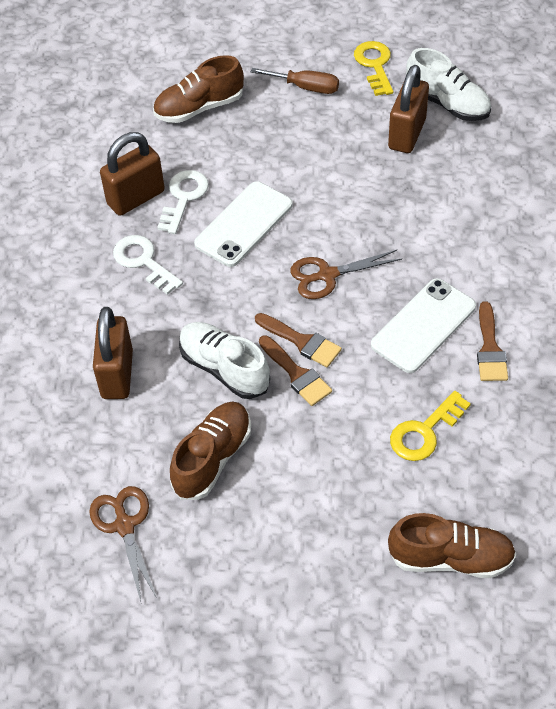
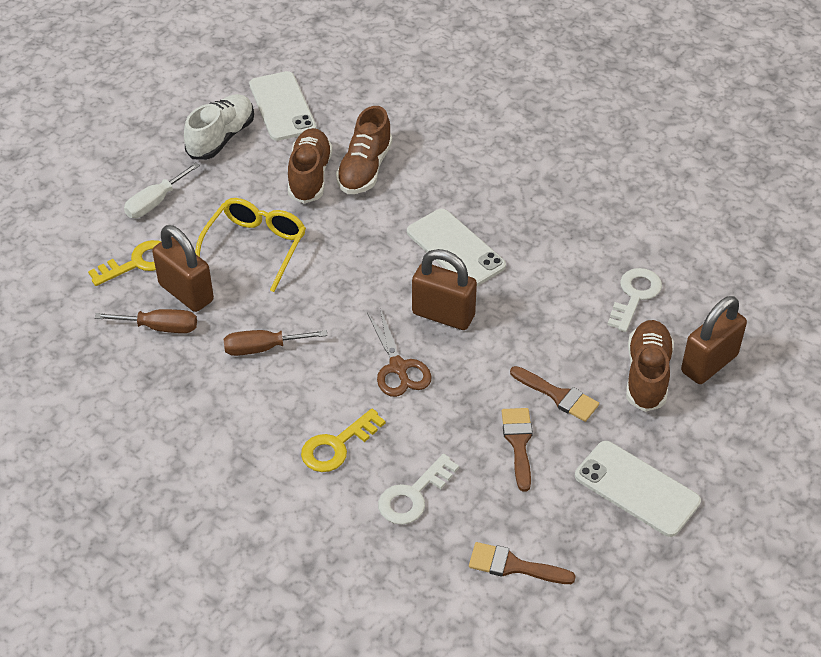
brown scissors: 2 -> 1
brown screwdriver: 1 -> 2
white phone: 2 -> 3
white screwdriver: 0 -> 1
white shoe: 2 -> 1
yellow glasses: 0 -> 1

